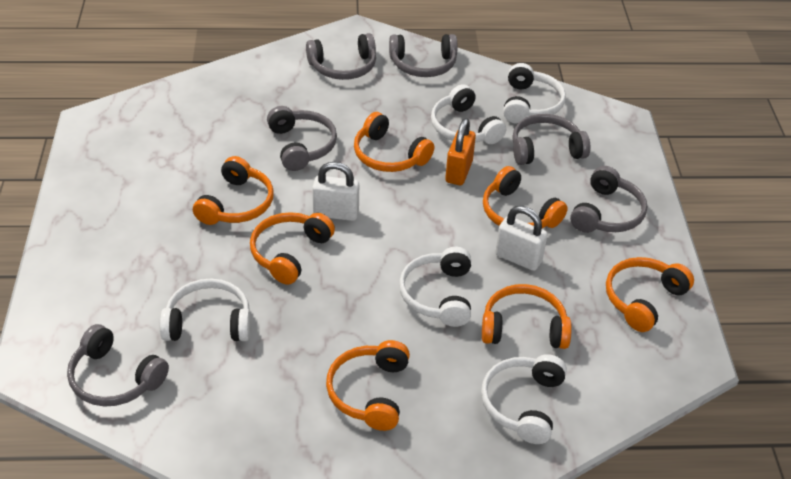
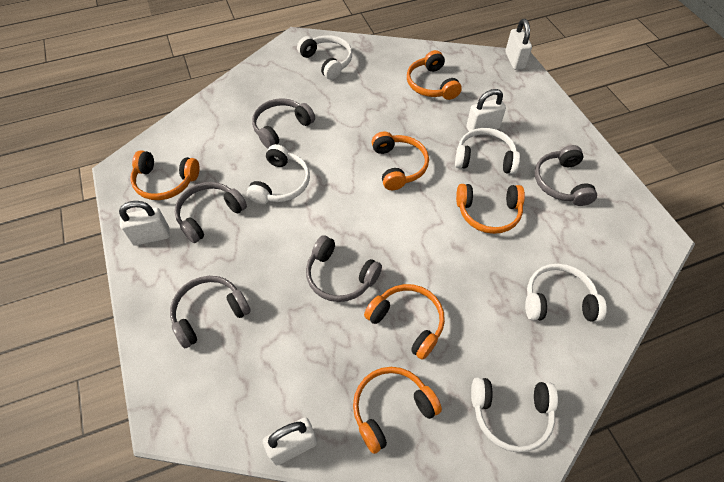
grey headphones: 6 -> 5
orange headphones: 7 -> 6
orange padlock: 1 -> 0
white padlock: 2 -> 4

